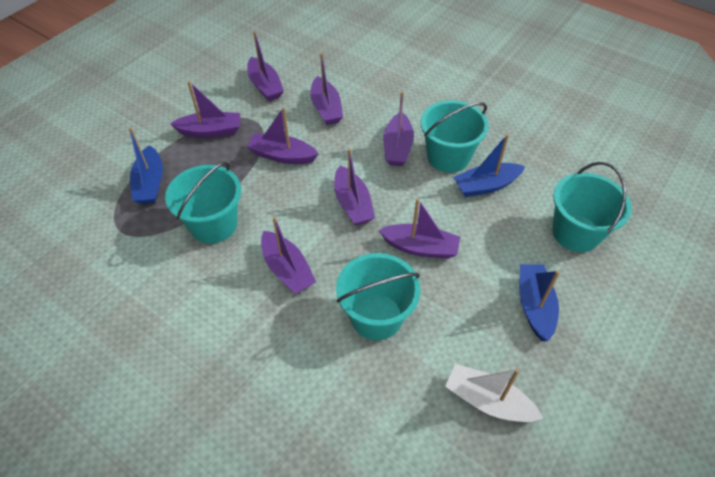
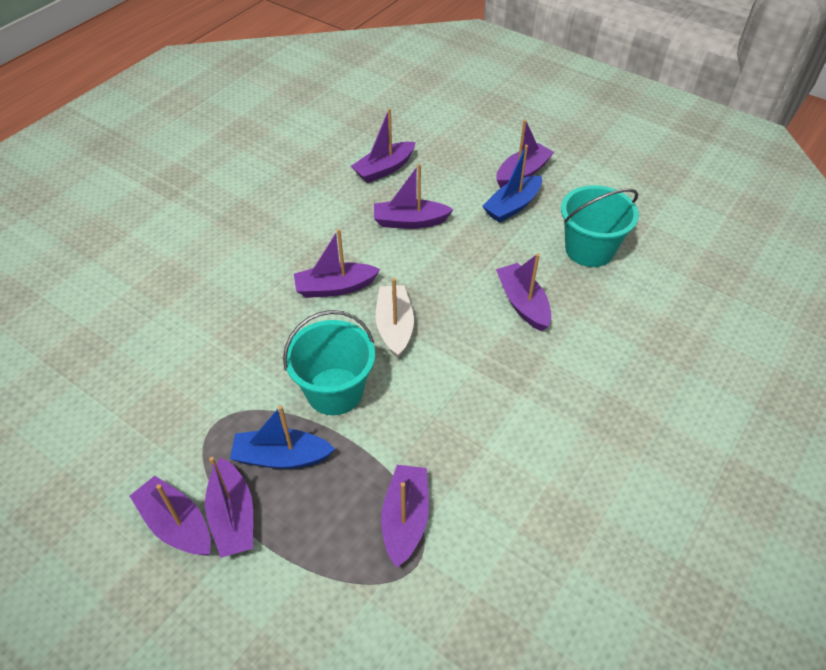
blue boat: 3 -> 2
turquoise bucket: 4 -> 2

